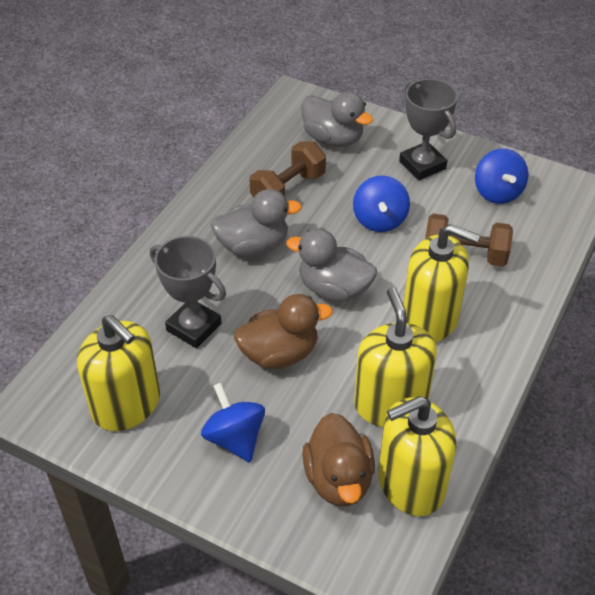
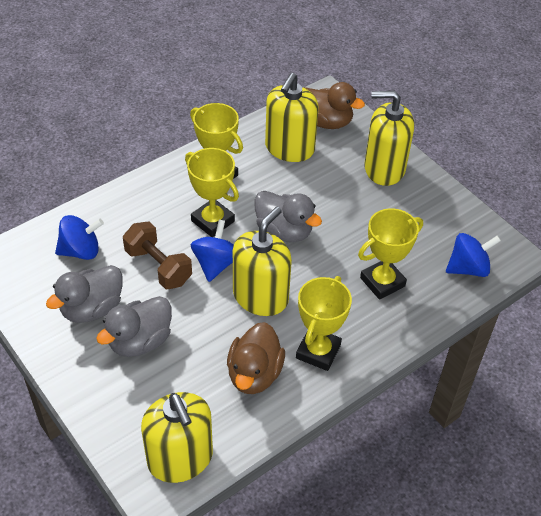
brown dumbbell: 2 -> 1
grey trophy: 2 -> 0
yellow trophy: 0 -> 4

